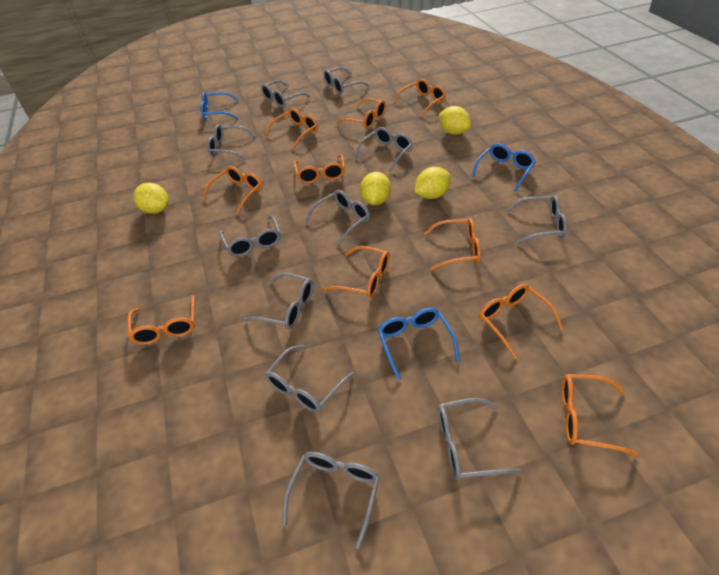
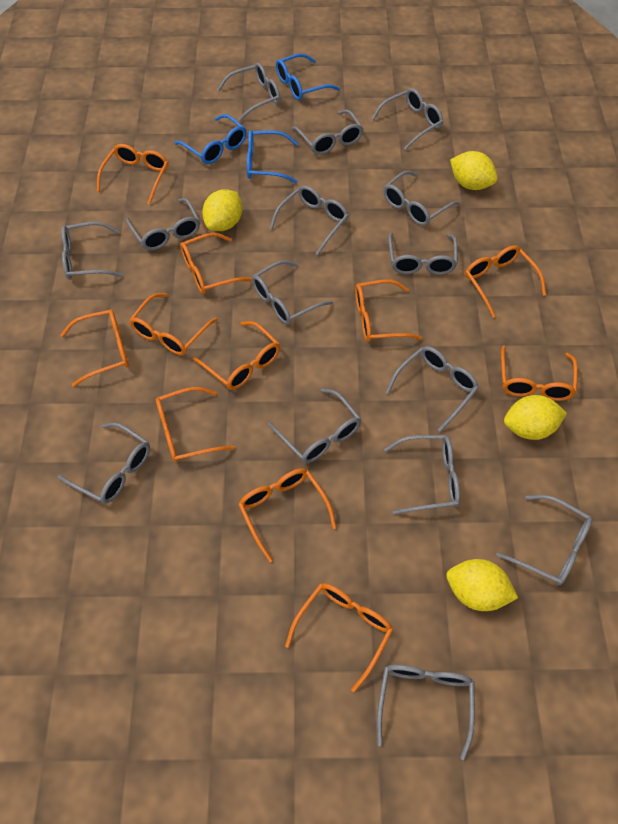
grey glasses: 11 -> 15
orange glasses: 10 -> 11

